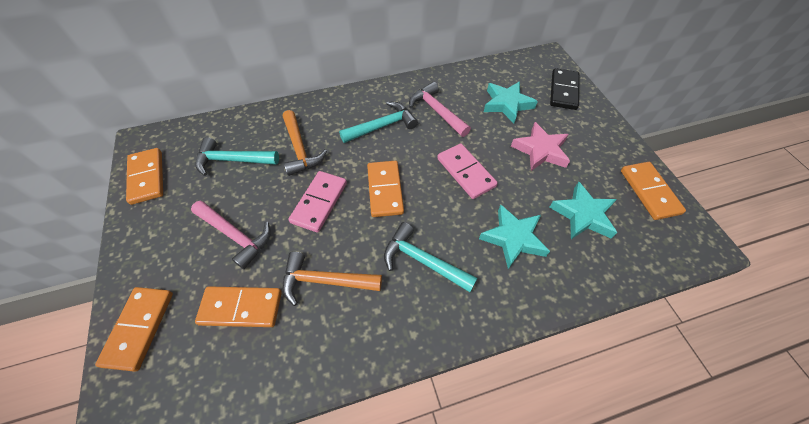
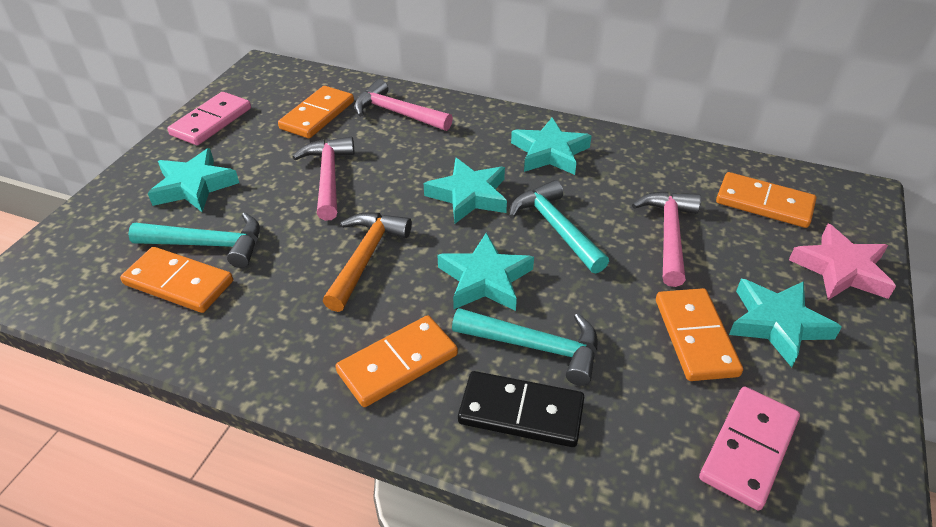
orange hammer: 2 -> 1
pink hammer: 2 -> 3
turquoise star: 3 -> 5

